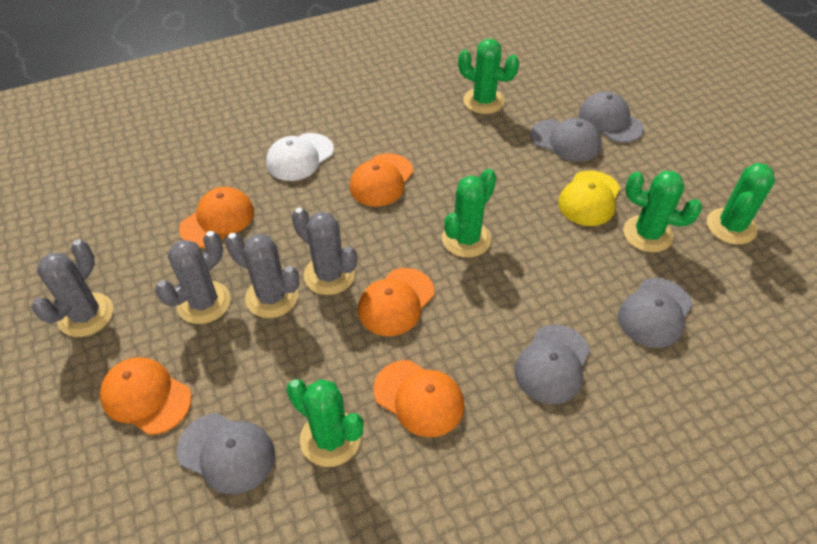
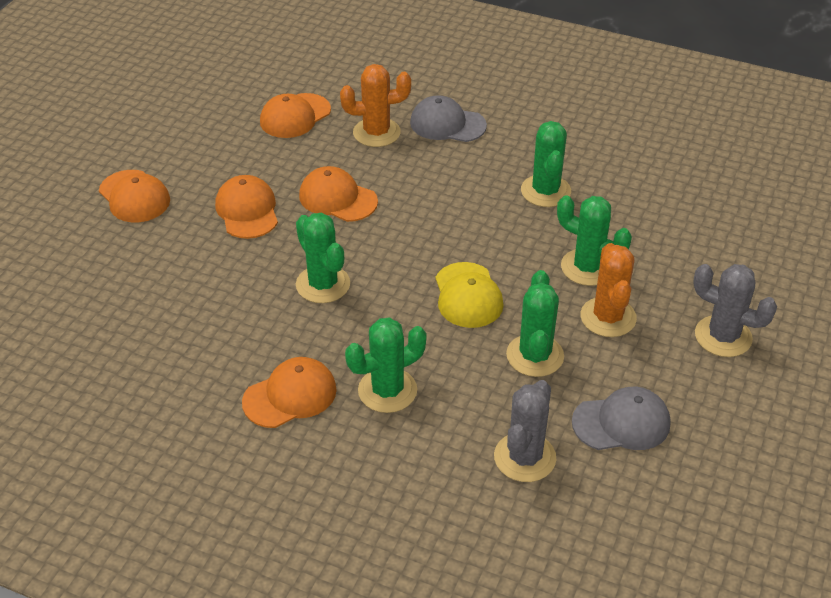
grey cactus: 4 -> 2
grey cap: 5 -> 2
orange cactus: 0 -> 2
white cap: 1 -> 0

